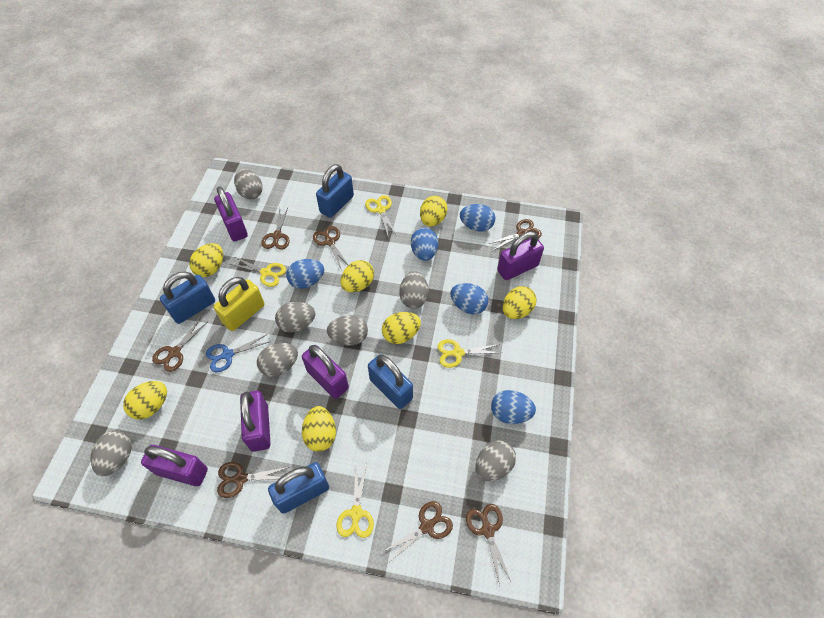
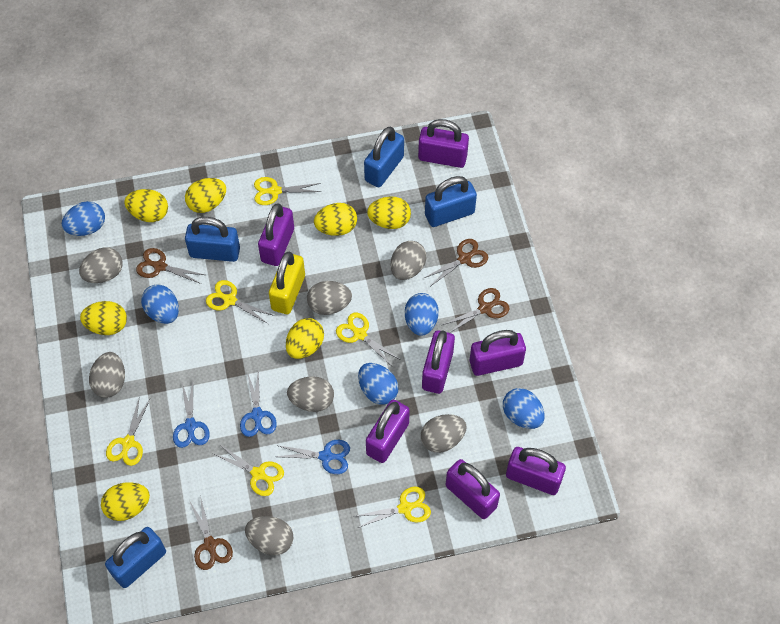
blue scissors: 1 -> 3
brown scissors: 7 -> 4
purple padlock: 5 -> 7
yellow scissors: 4 -> 6

